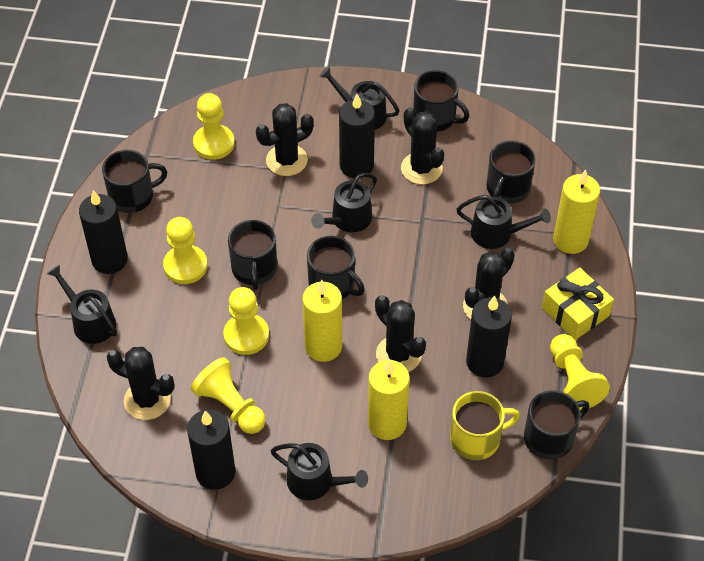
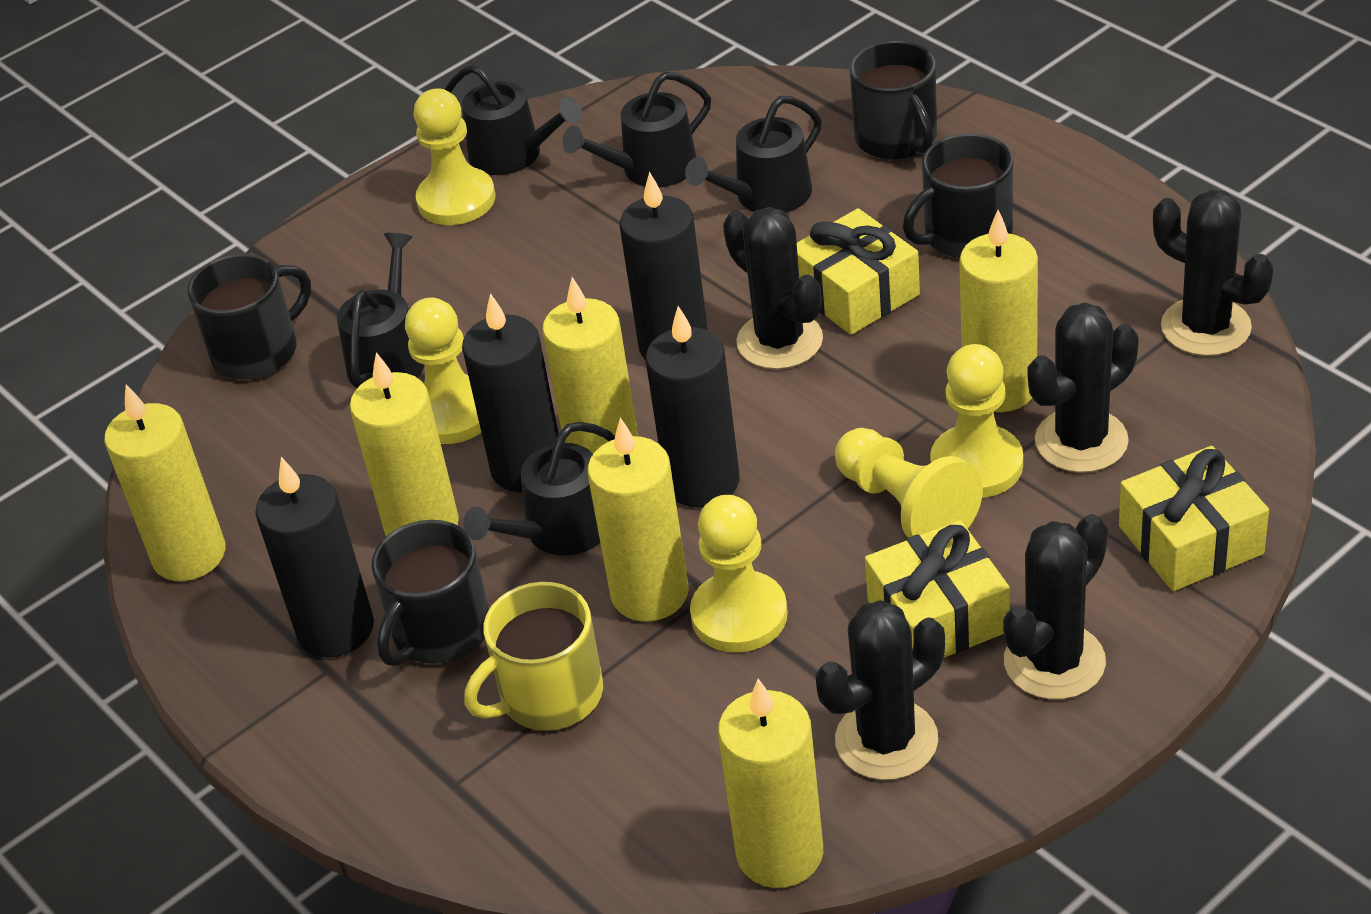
black mug: 6 -> 4
yellow candle: 3 -> 6
yellow gift: 1 -> 3

